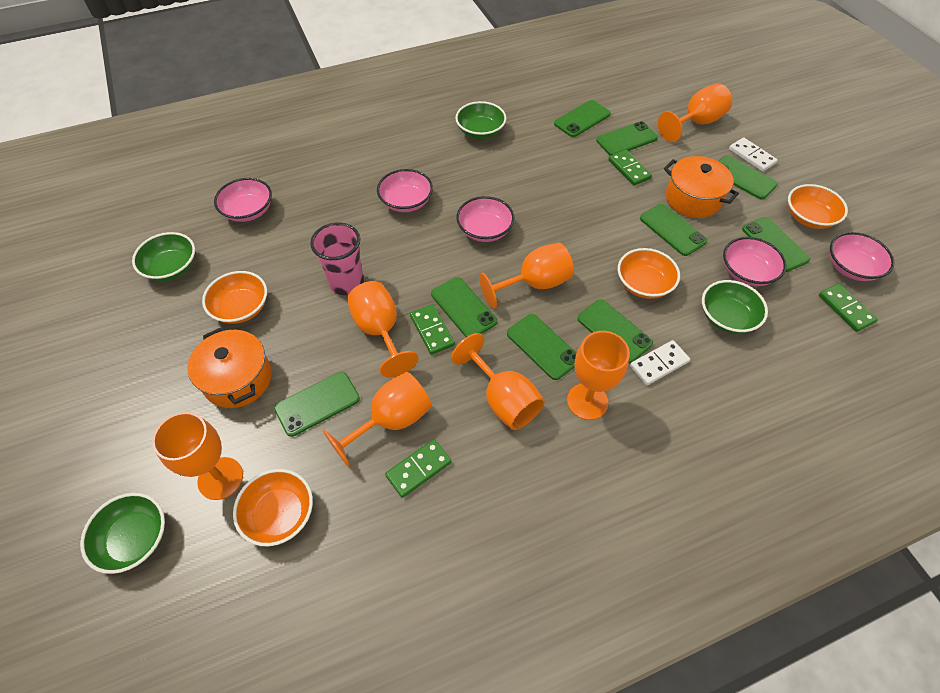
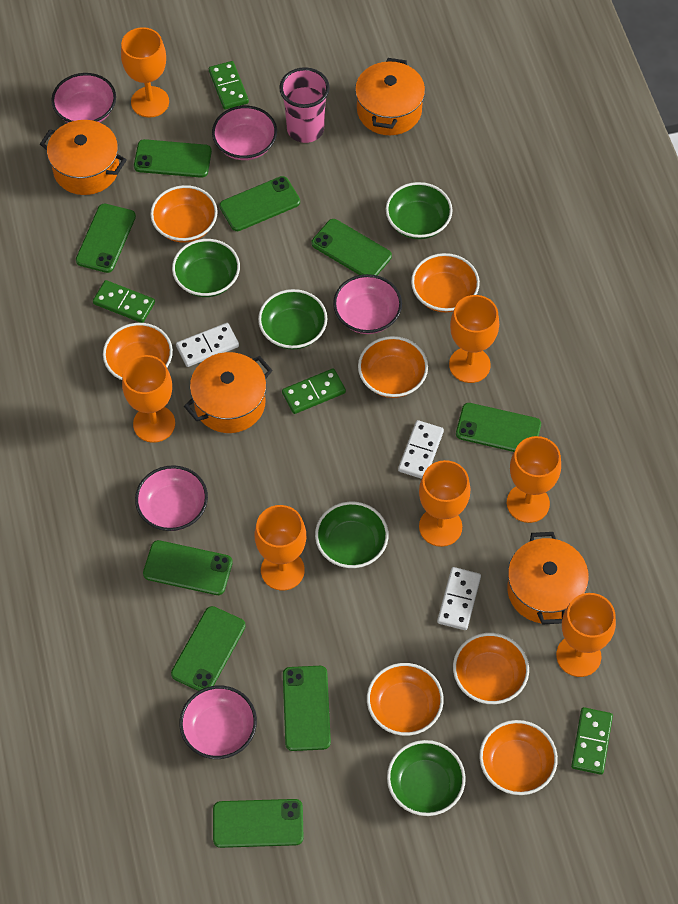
green bowl: 4 -> 5
orange bowl: 4 -> 7
orange pot: 2 -> 4
white domino: 2 -> 3

